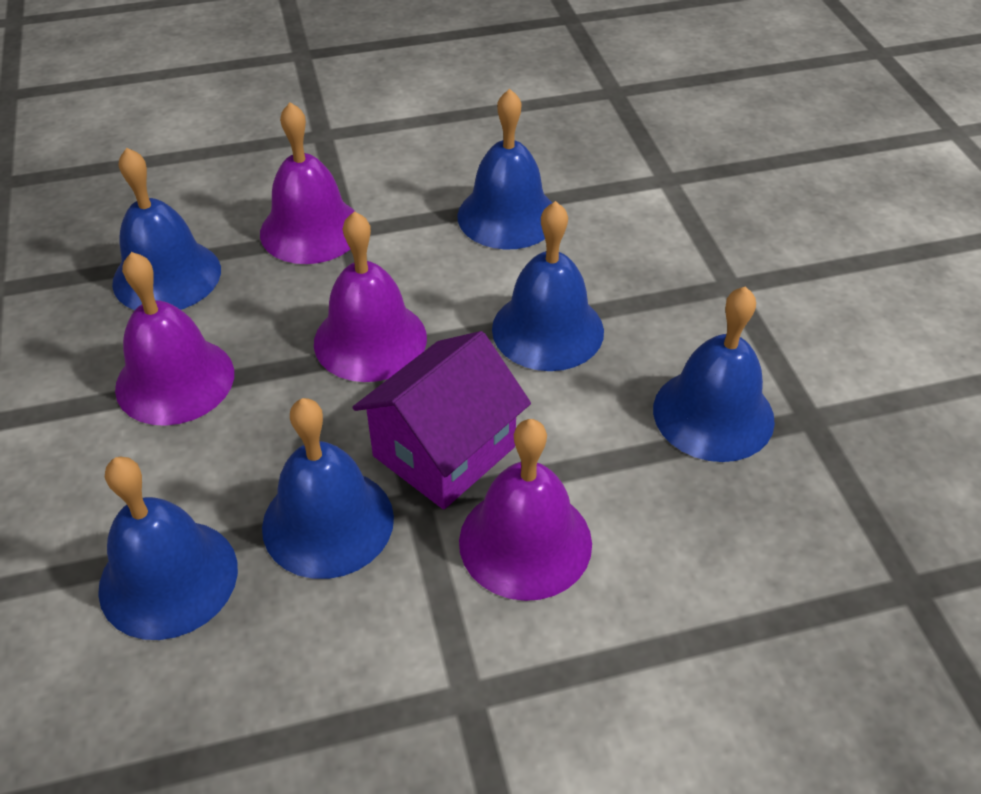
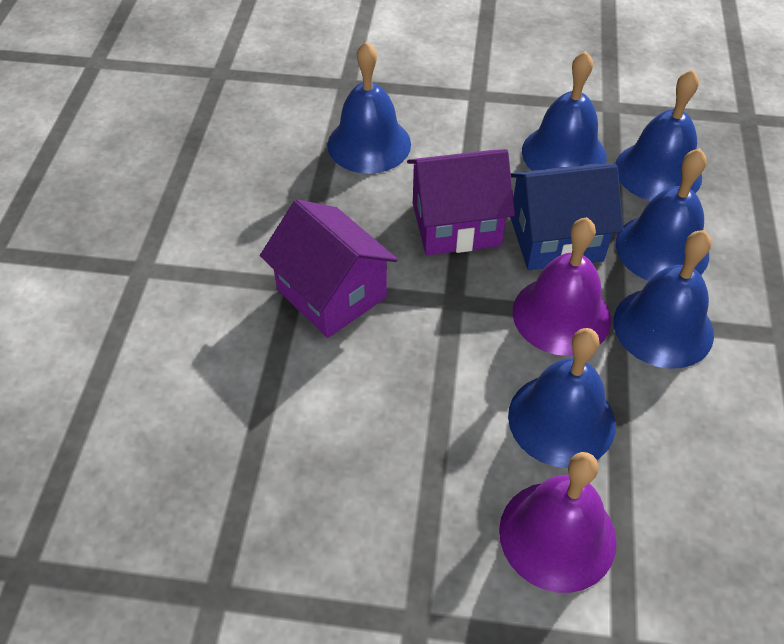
blue house: 0 -> 1
purple bell: 4 -> 2
purple house: 1 -> 2

